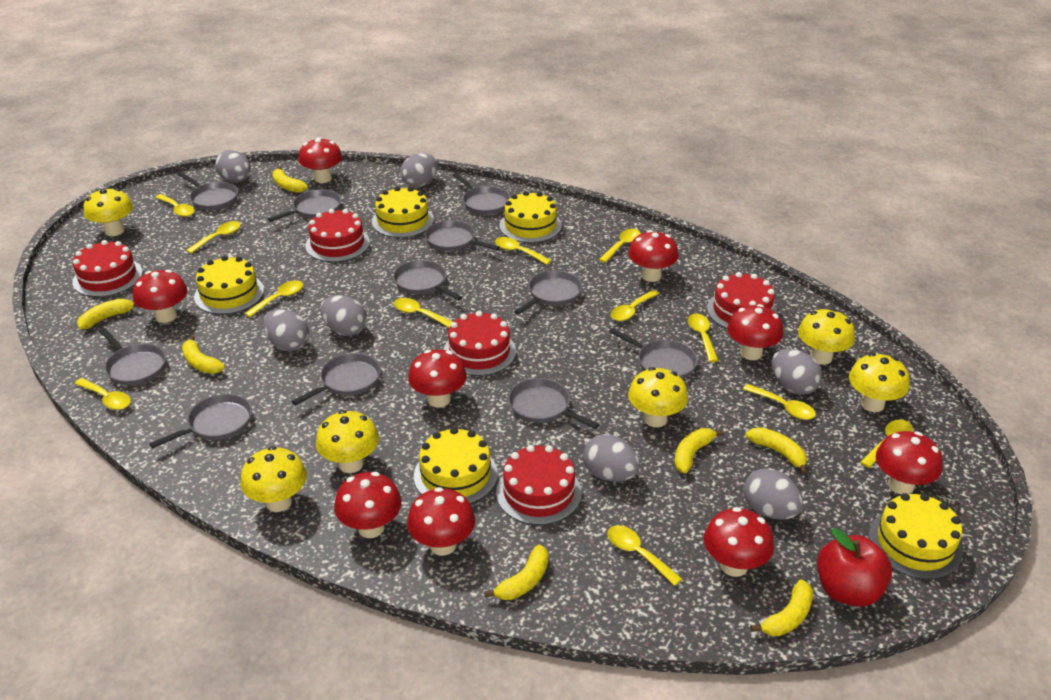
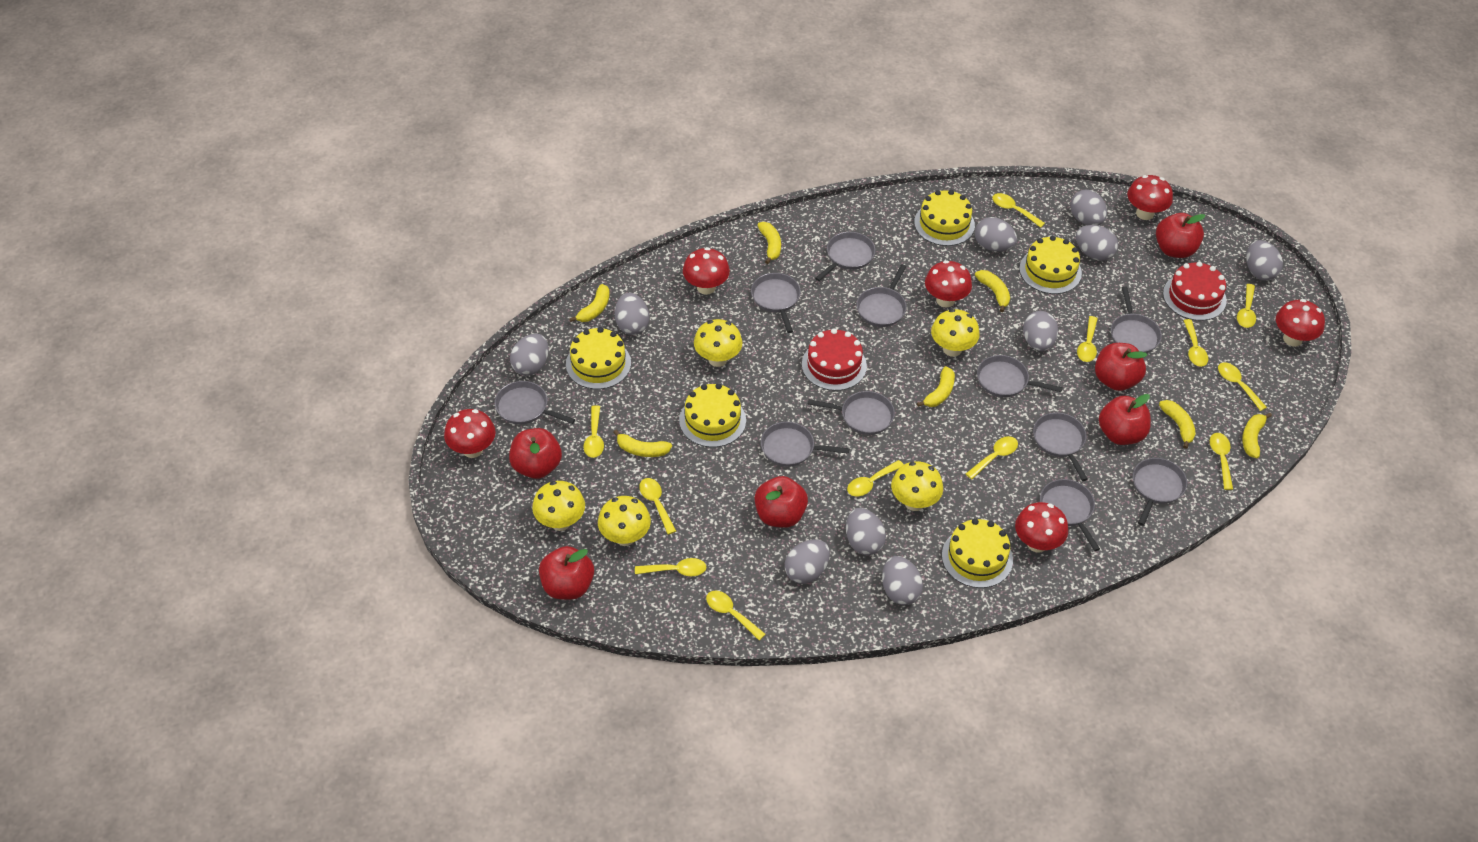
grey egg: 7 -> 10
red apple: 1 -> 6
red cake: 5 -> 2
red mushroom: 9 -> 6
yellow mushroom: 6 -> 5

